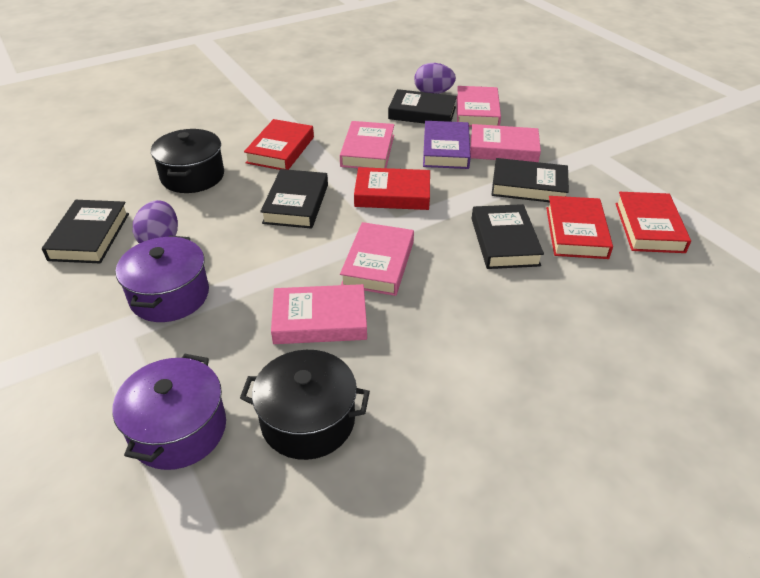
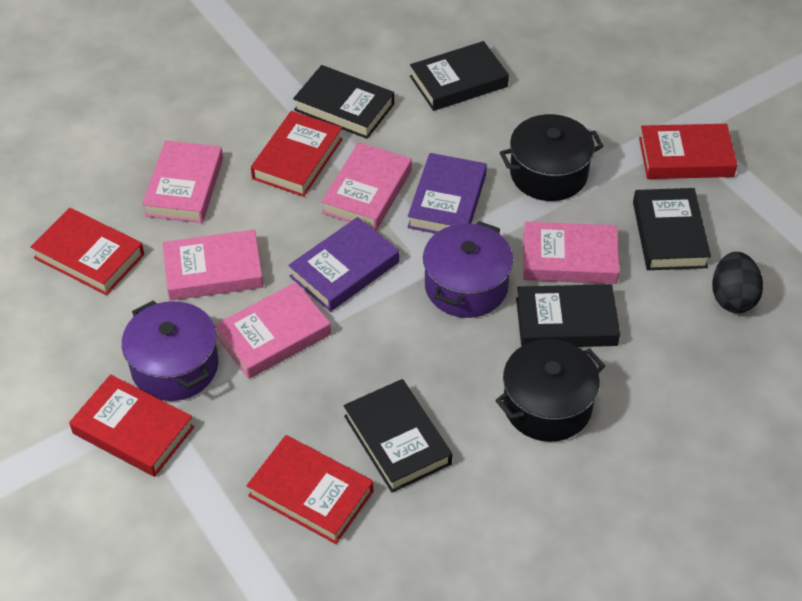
black egg: 0 -> 1
purple book: 1 -> 2
purple egg: 2 -> 0
red book: 4 -> 5

